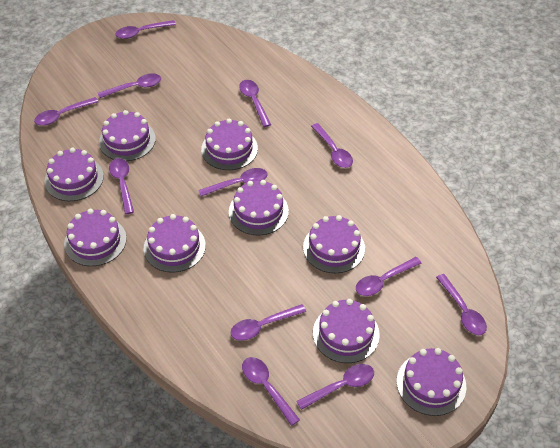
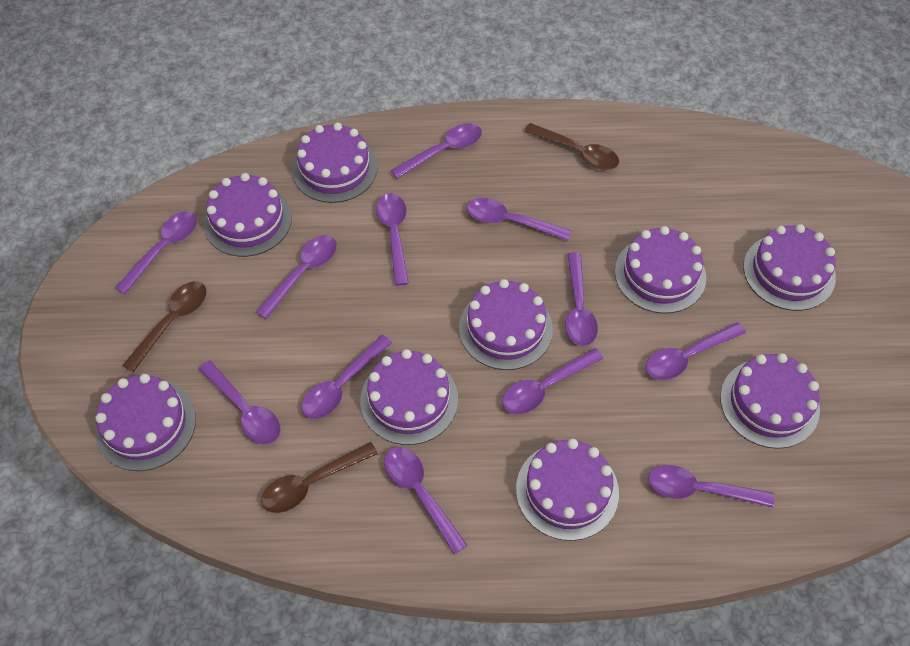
brown spoon: 0 -> 3

